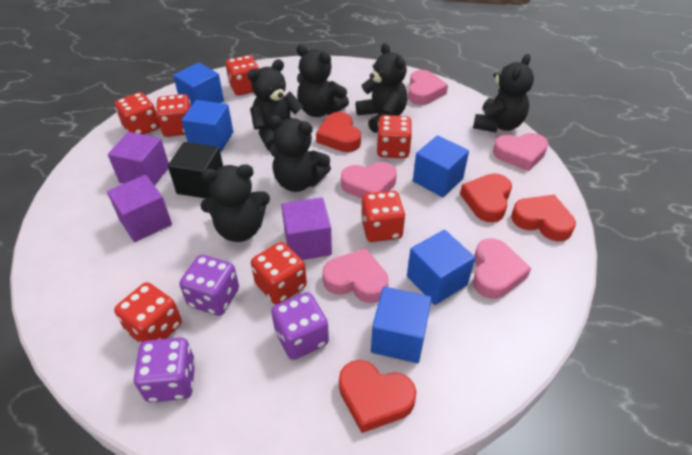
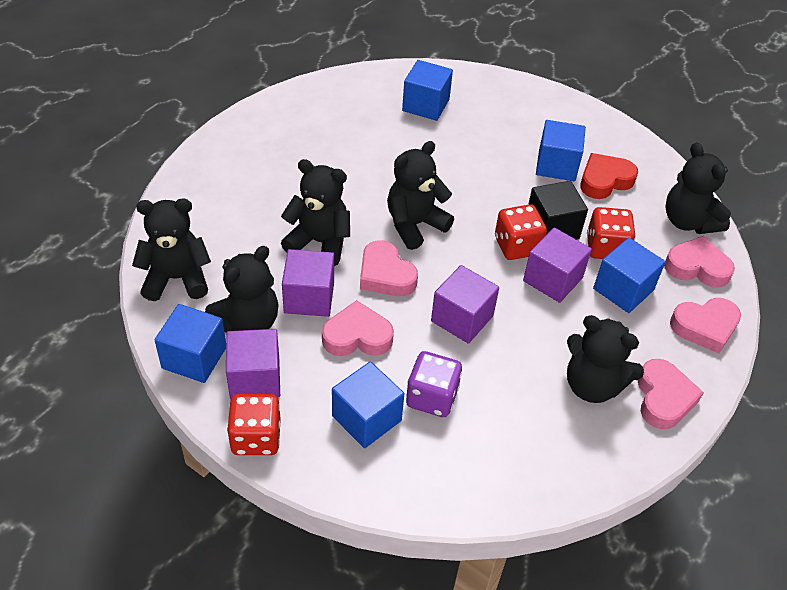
purple cube: 3 -> 4
purple dice: 3 -> 1
red dice: 7 -> 3
red heart: 4 -> 1

